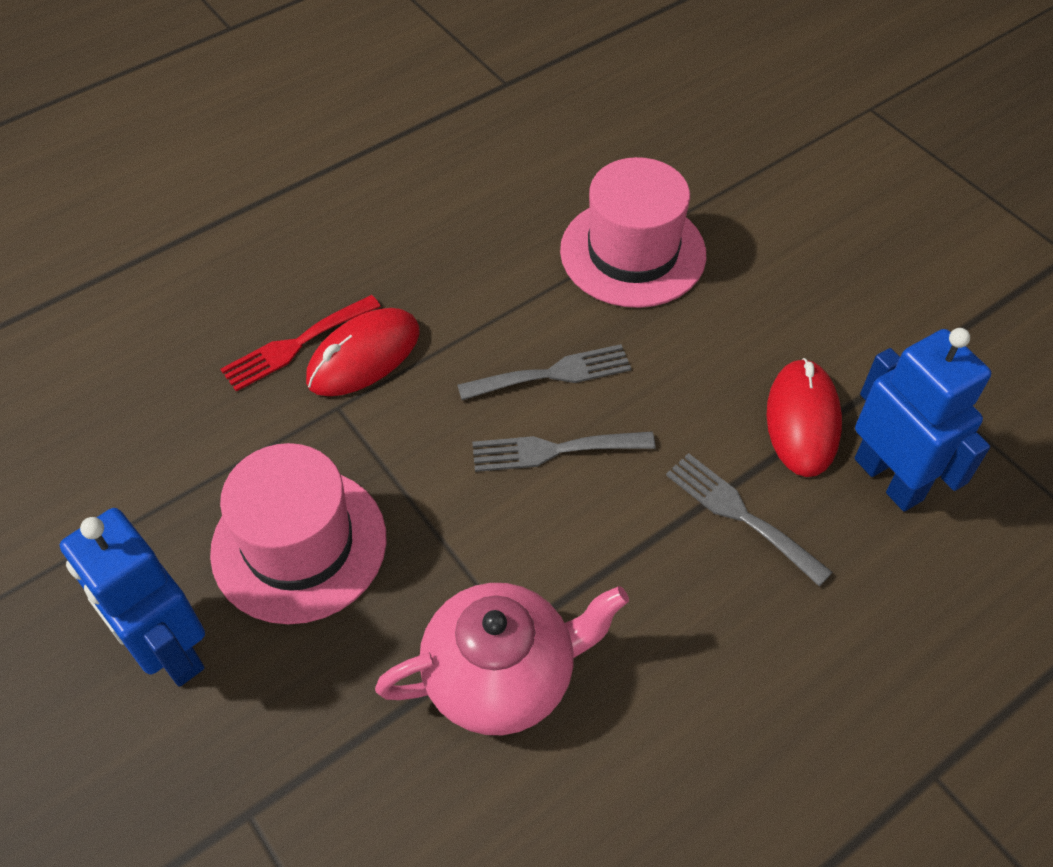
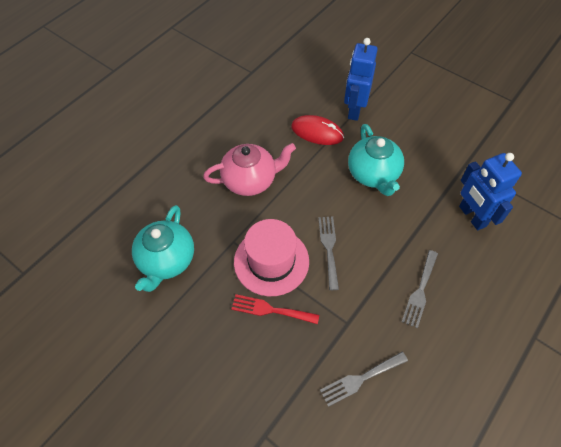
pink hat: 2 -> 1
red mouse: 2 -> 1
turquoise teapot: 0 -> 2

